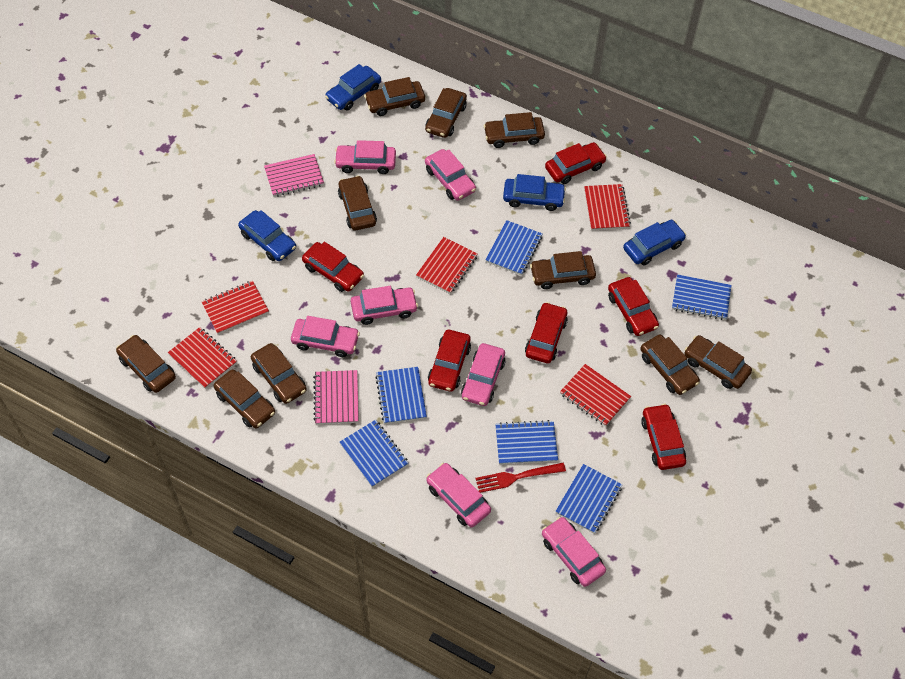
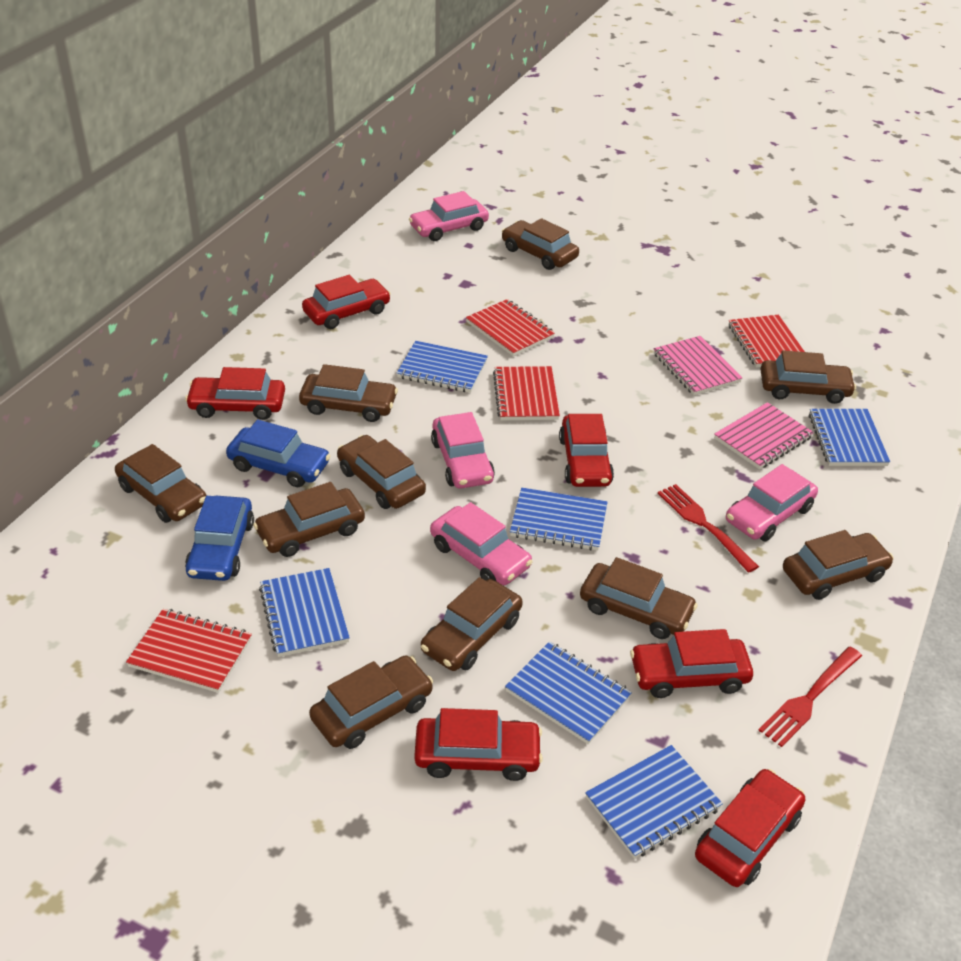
blue car: 4 -> 2
pink car: 7 -> 4
red fork: 1 -> 2
red notebook: 5 -> 4

